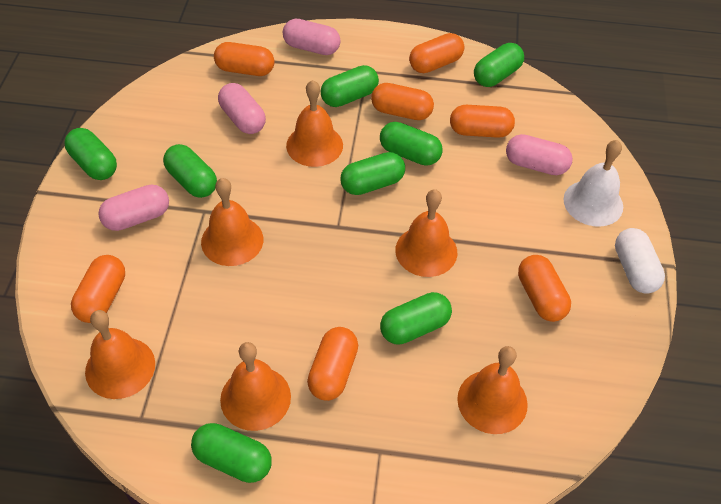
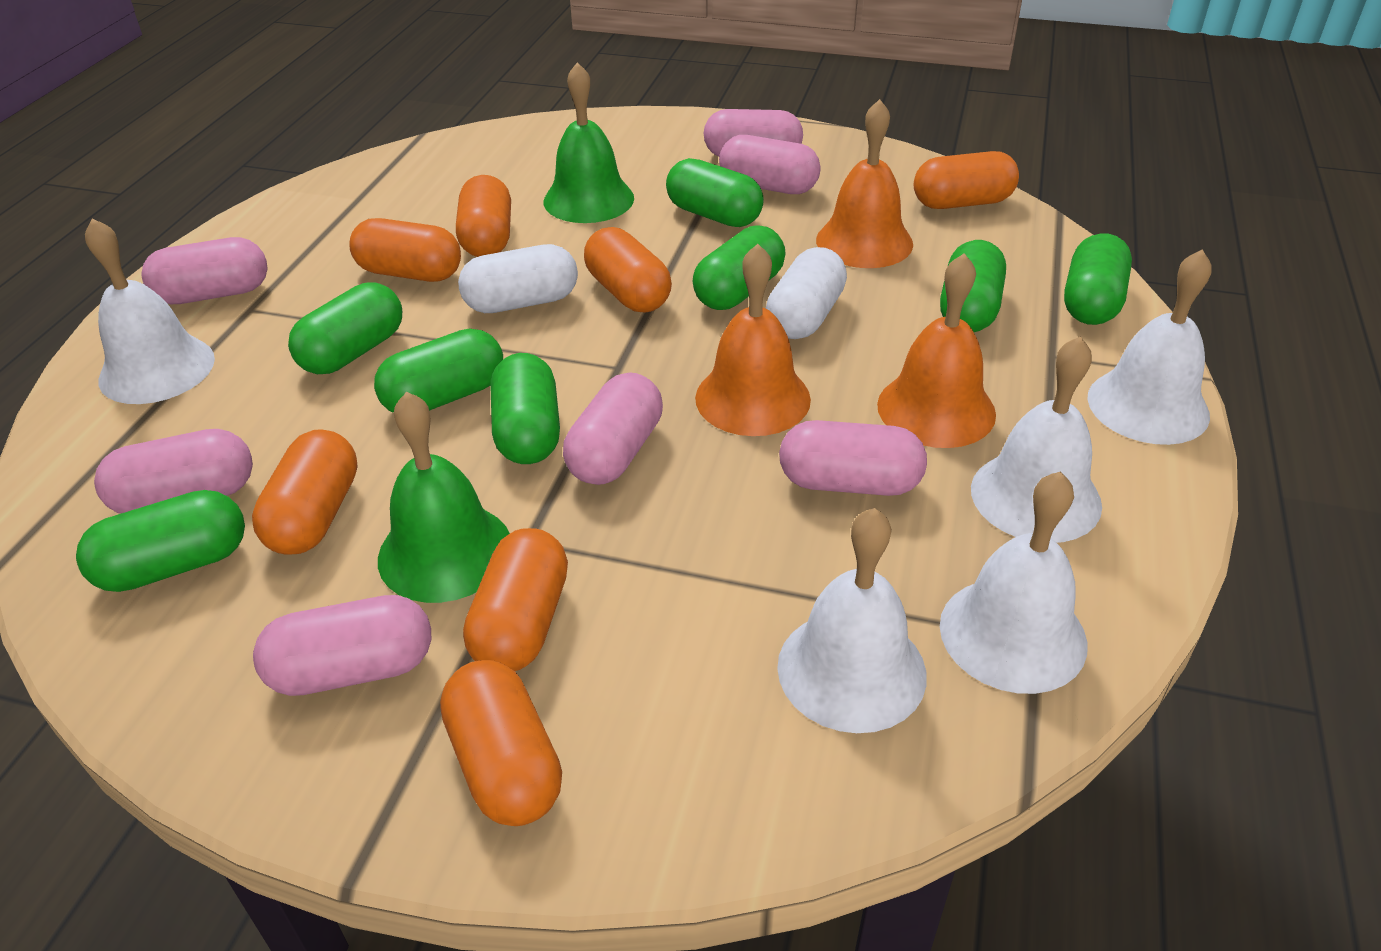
green bell: 0 -> 2
orange bell: 6 -> 3
pink capsule: 4 -> 7
white bell: 1 -> 5
white capsule: 1 -> 2

